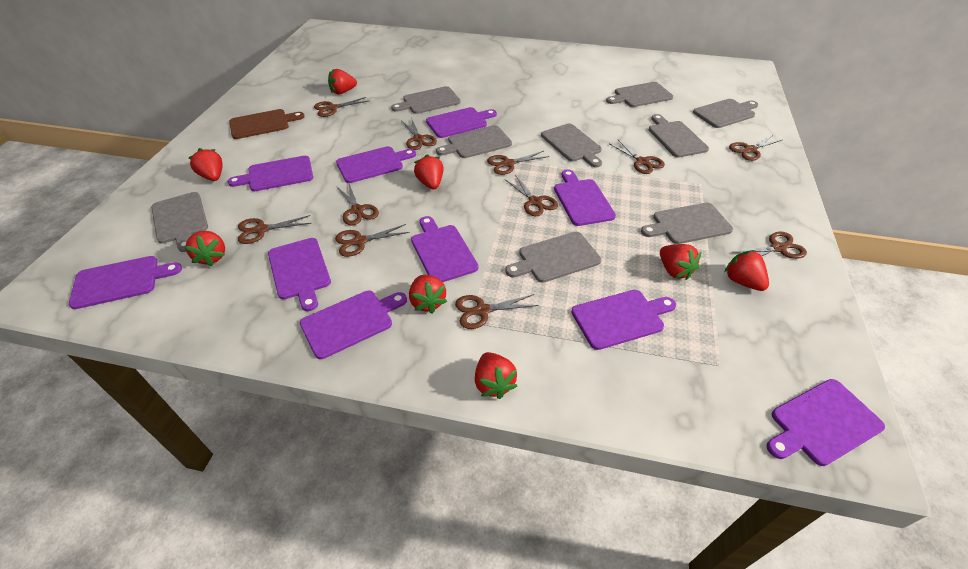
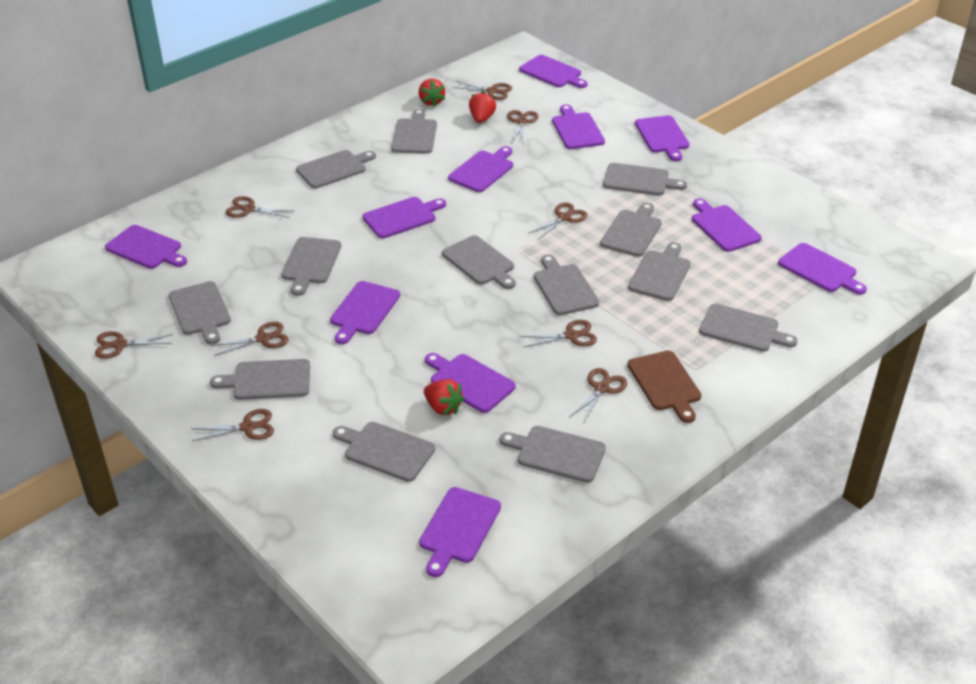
brown scissors: 11 -> 9
grey cutting board: 9 -> 13
purple cutting board: 10 -> 11
red strawberry: 8 -> 3

